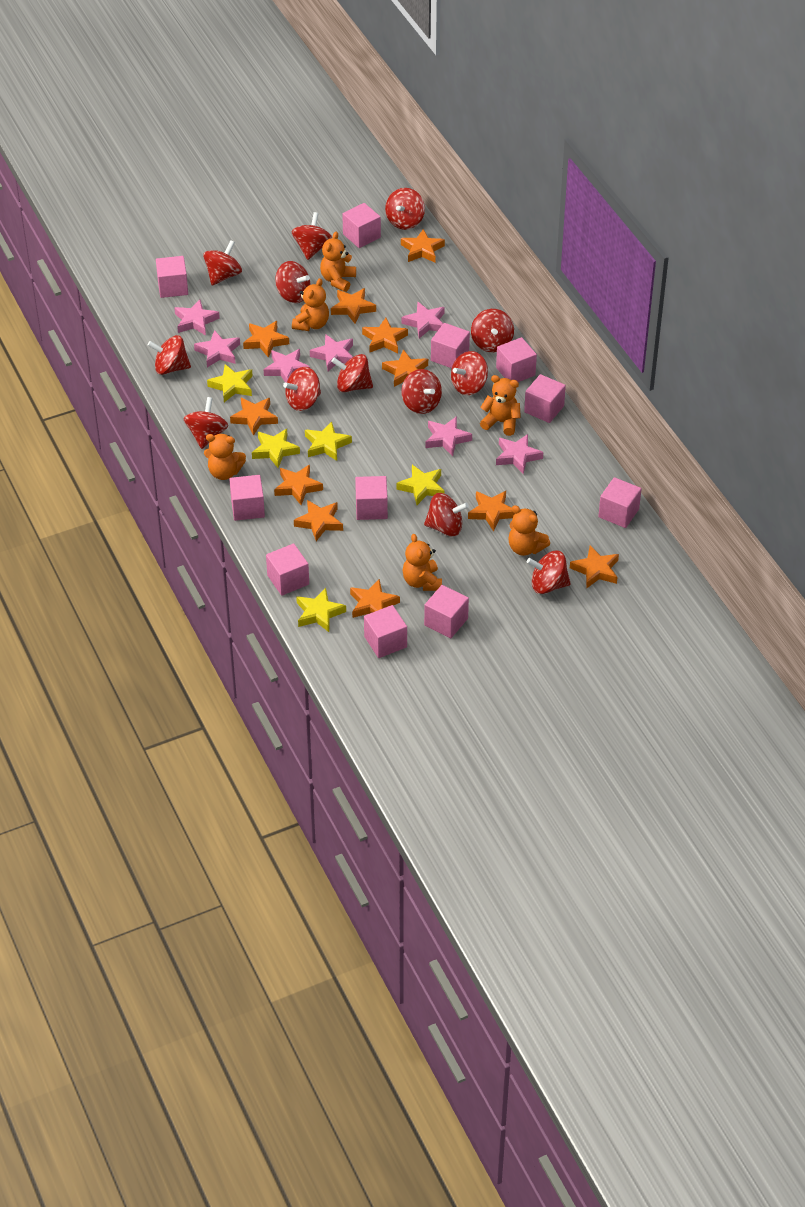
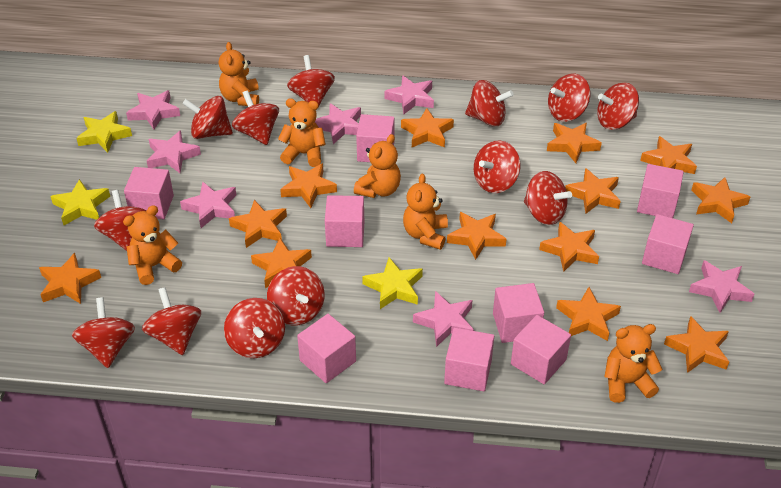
orange star: 11 -> 13
pink cube: 11 -> 9
yellow star: 5 -> 3

